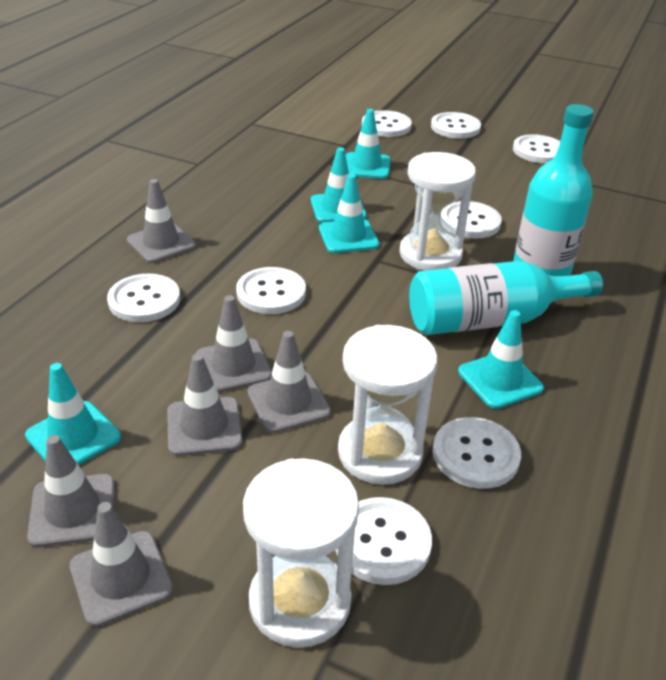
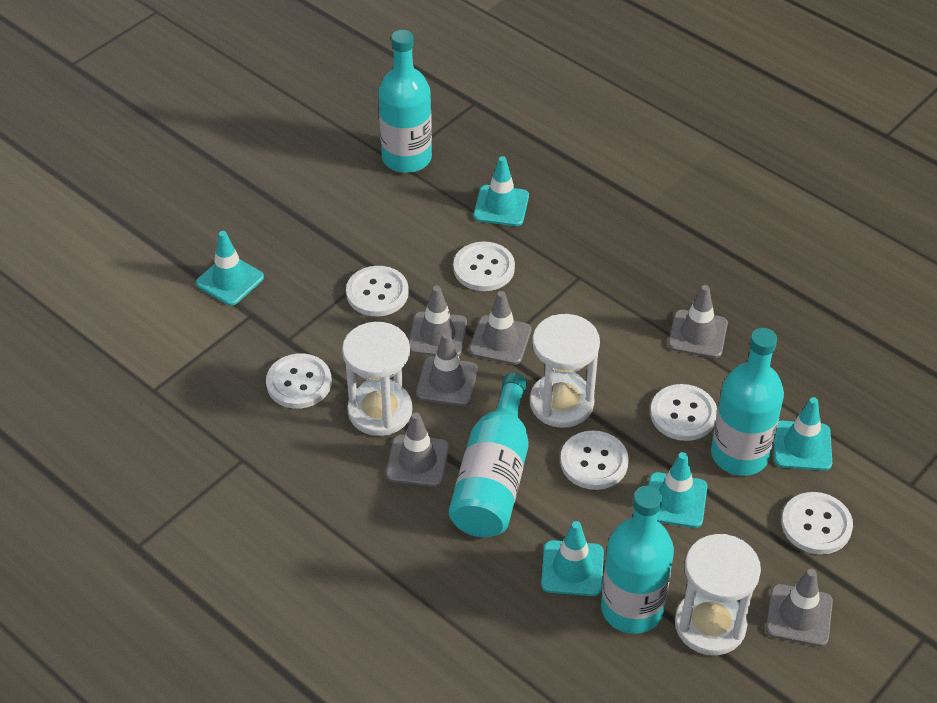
turquoise bottle: 2 -> 4
white button: 8 -> 6

